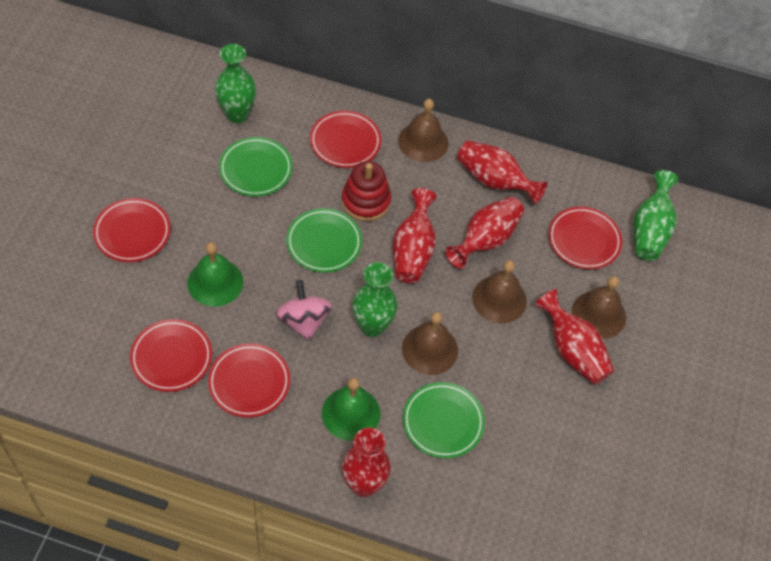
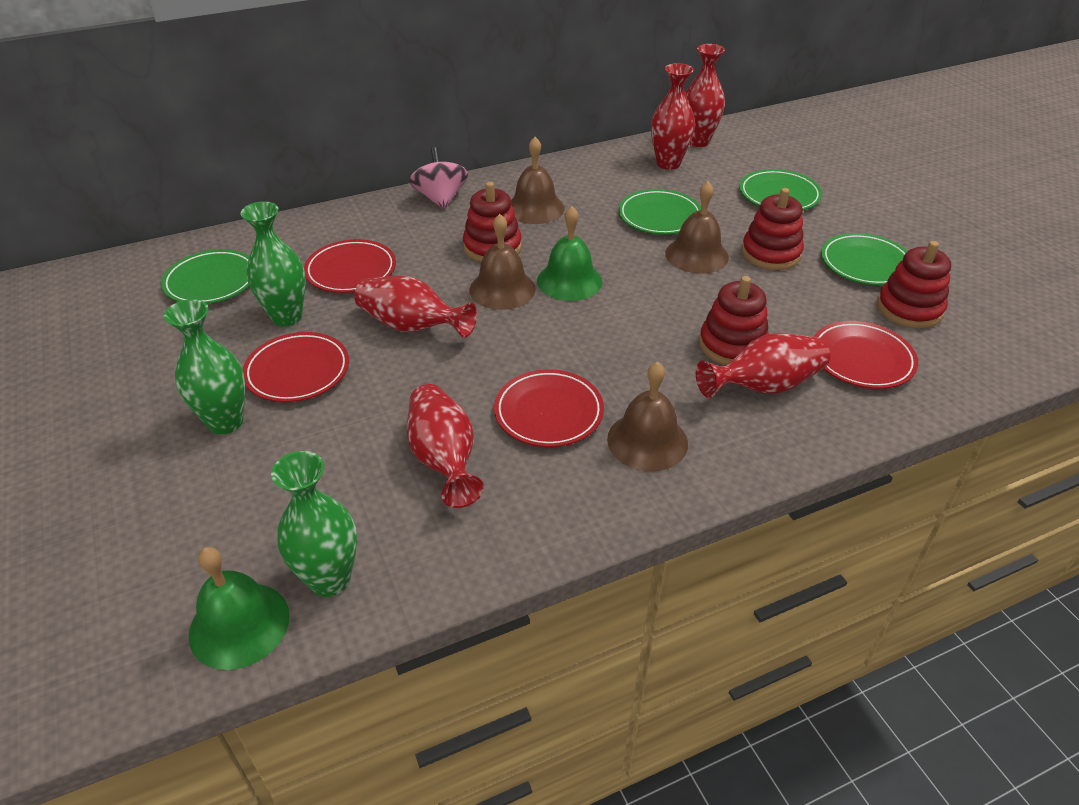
green plate: 3 -> 4
red plate: 5 -> 4
red stacking toy: 1 -> 4

